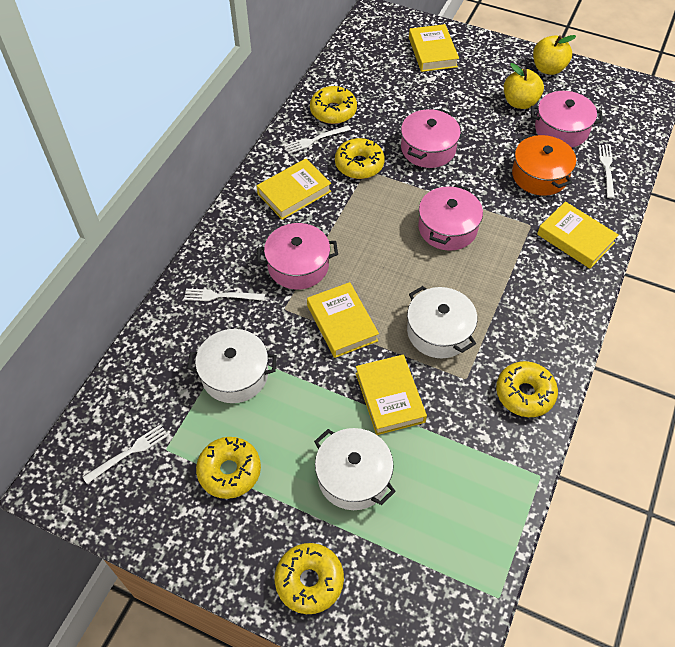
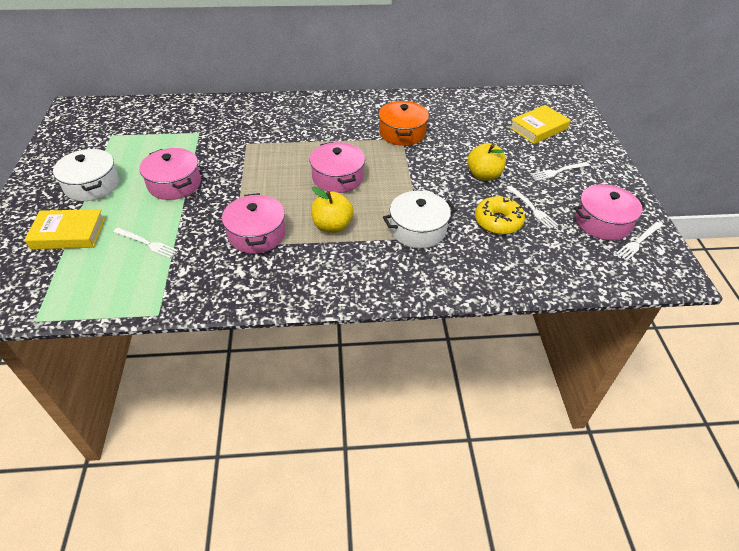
white pot: 3 -> 2
yellow book: 5 -> 2
yellow donut: 5 -> 1

